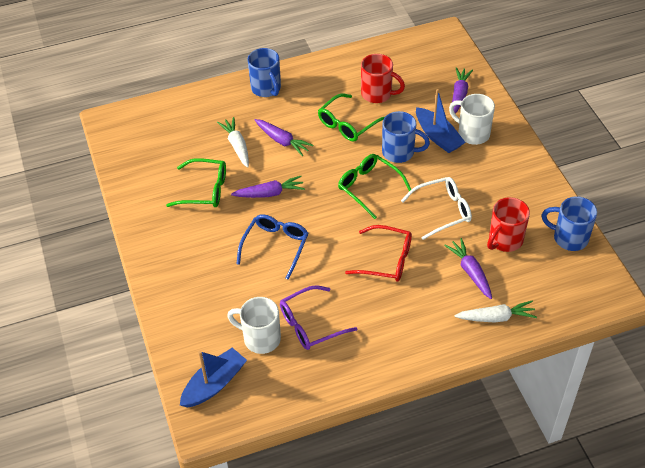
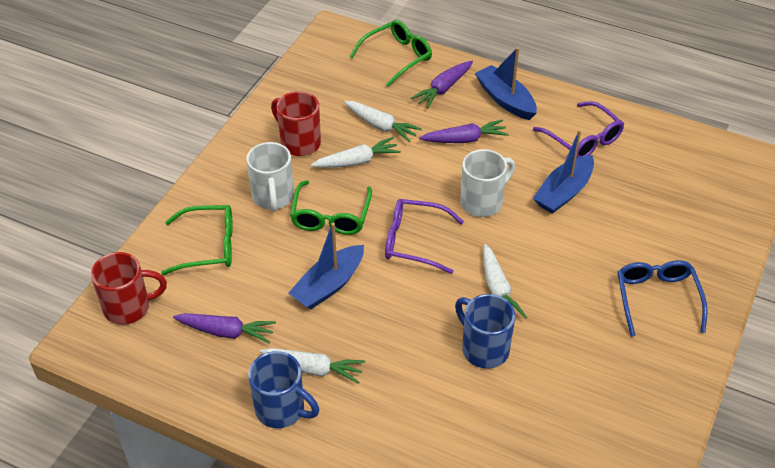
blue boat: 2 -> 3
blue mug: 3 -> 2
purple carrot: 4 -> 3
purple glasses: 1 -> 2
red glasses: 1 -> 0
white carrot: 2 -> 4
white glasses: 1 -> 0

